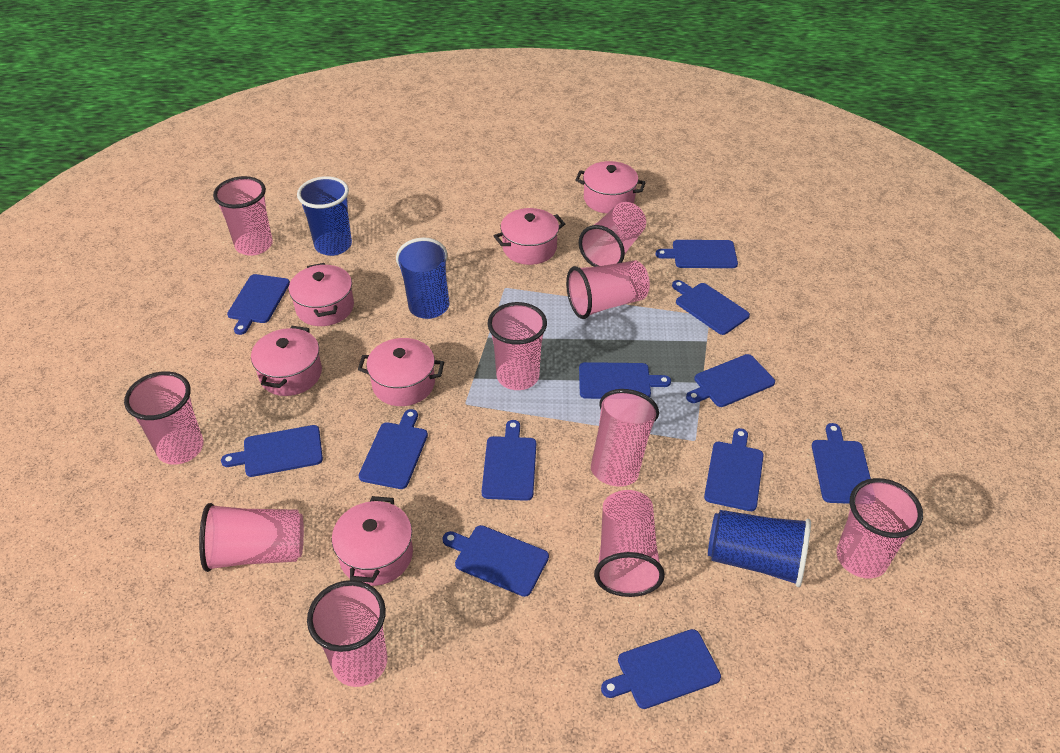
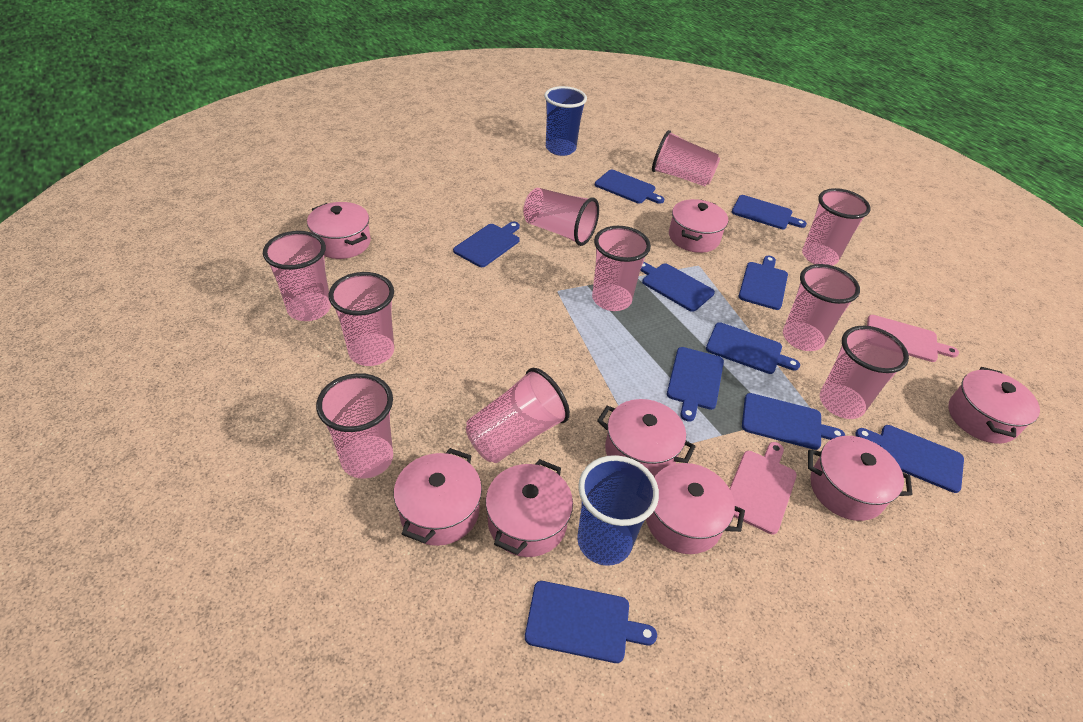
blue cup: 3 -> 2
blue cutting board: 12 -> 10
pink cutting board: 0 -> 2
pink pot: 6 -> 8

